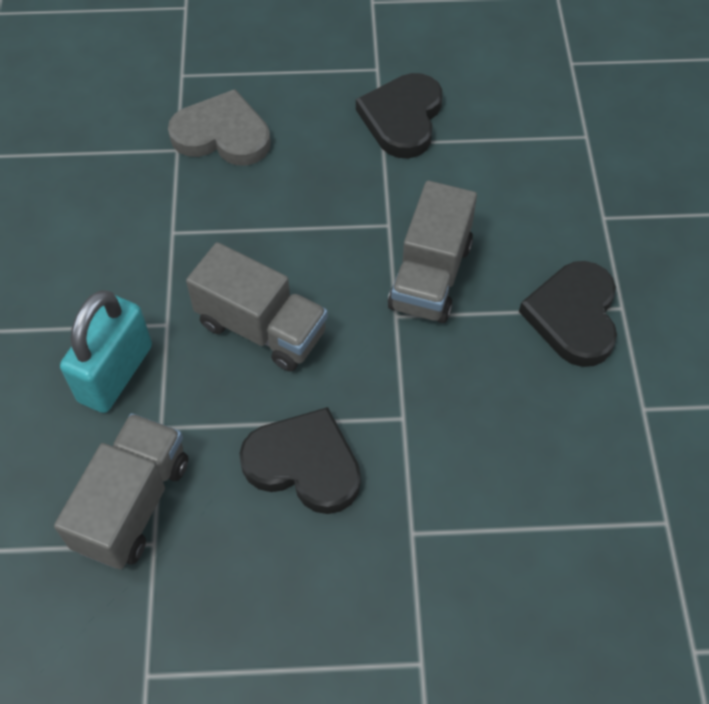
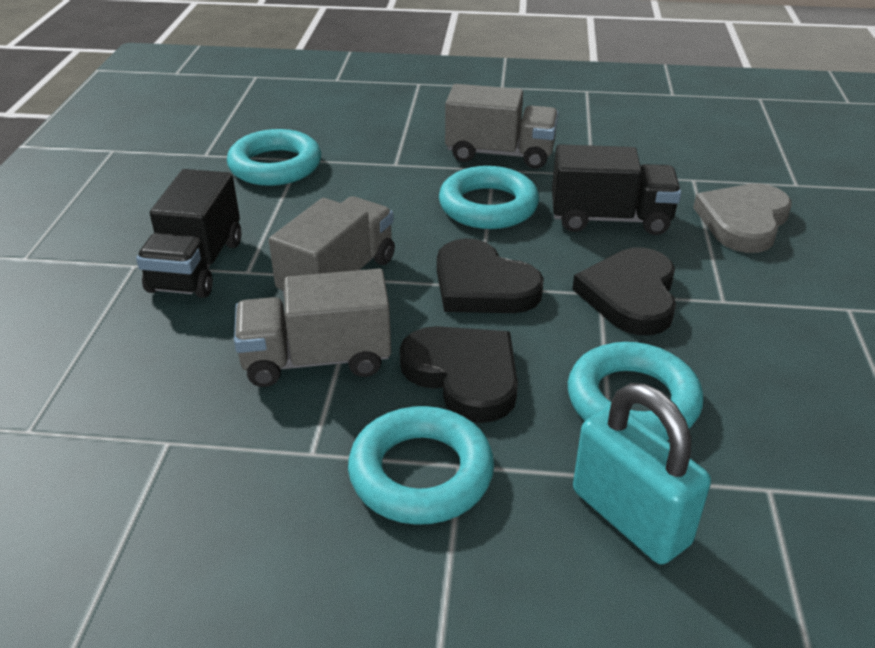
black truck: 0 -> 2
turquoise ring: 0 -> 4

